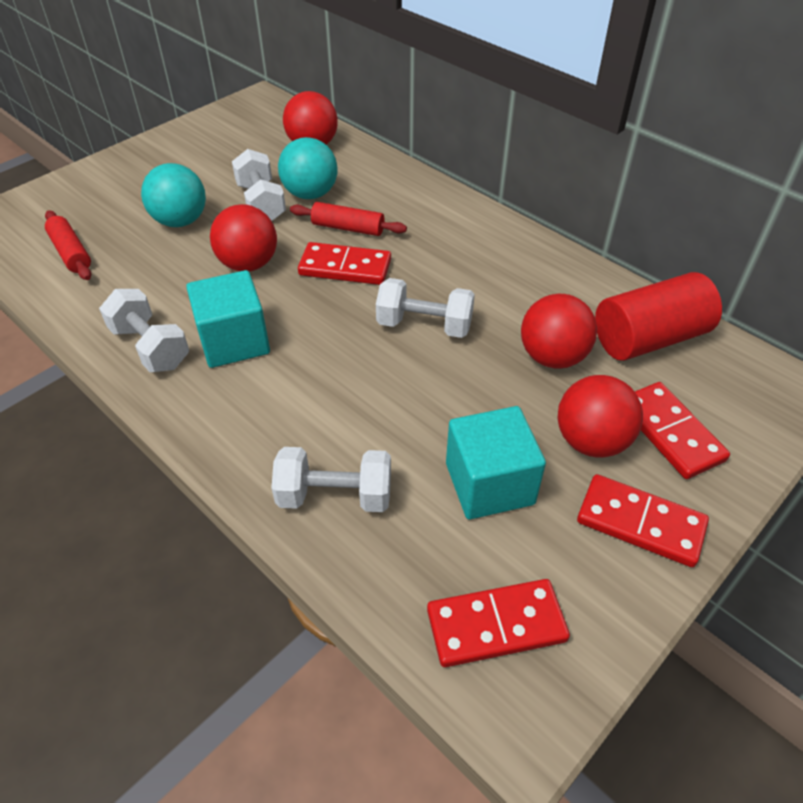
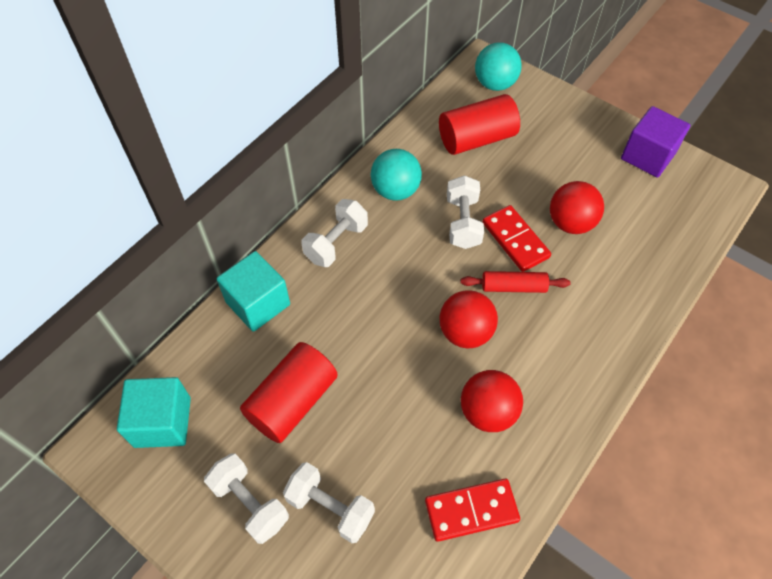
purple cube: 0 -> 1
red ball: 4 -> 3
red cylinder: 1 -> 2
red domino: 4 -> 2
red rolling pin: 2 -> 1

